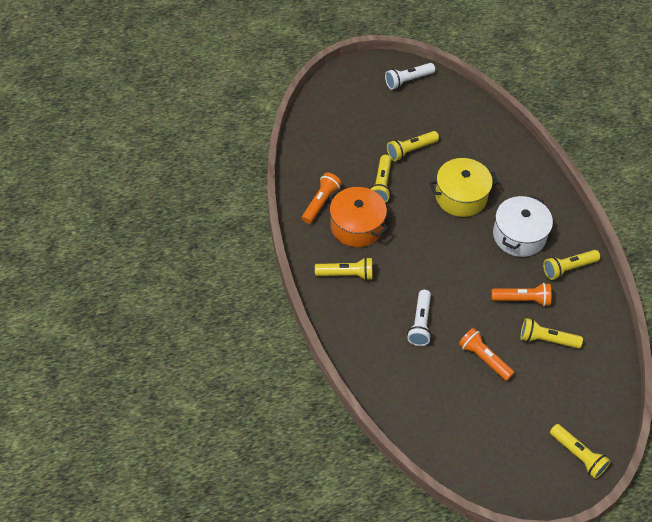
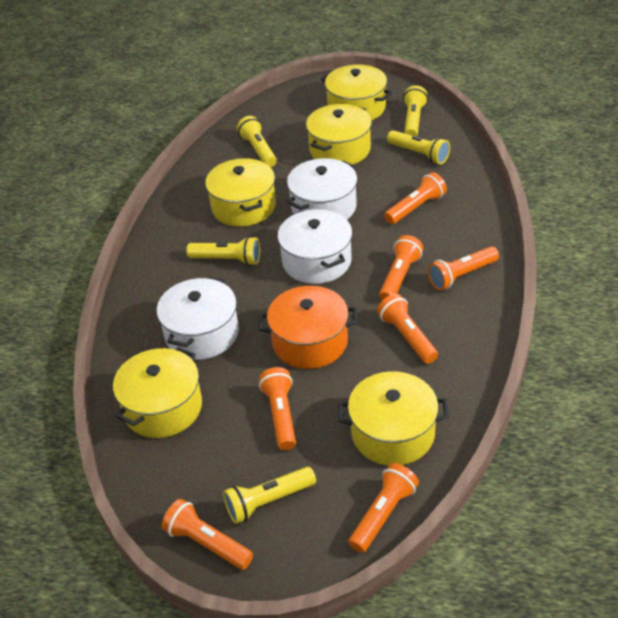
orange flashlight: 3 -> 7
white flashlight: 2 -> 0
white pot: 1 -> 3
yellow flashlight: 6 -> 5
yellow pot: 1 -> 5

